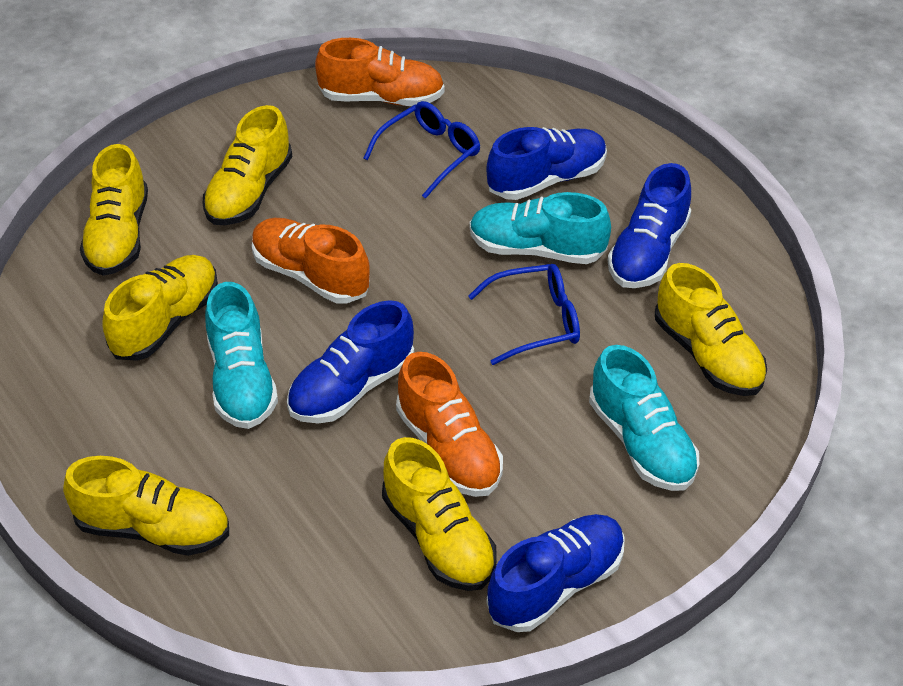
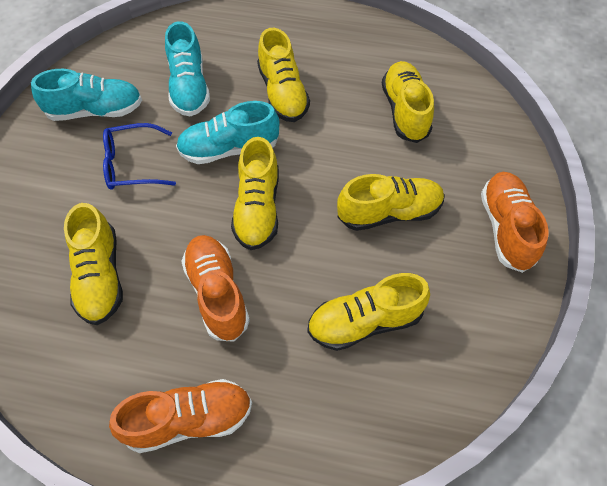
blue glasses: 2 -> 1
blue shoe: 4 -> 0

